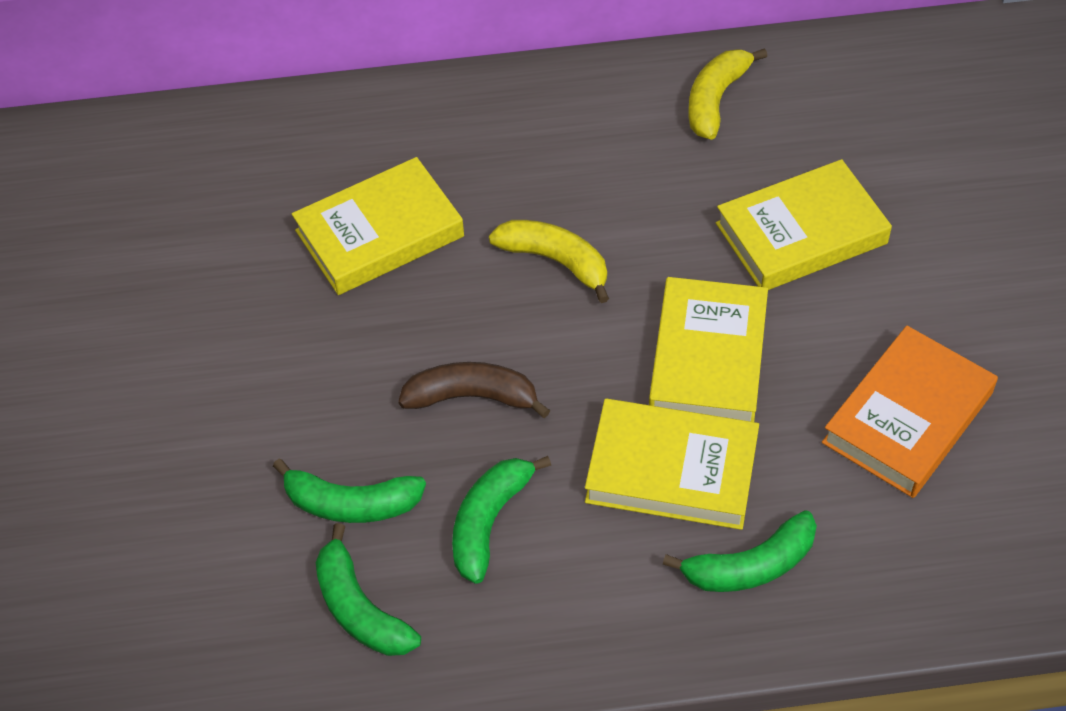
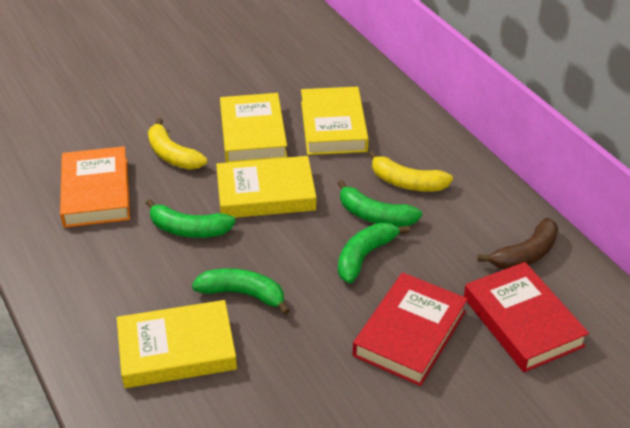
red book: 0 -> 2

